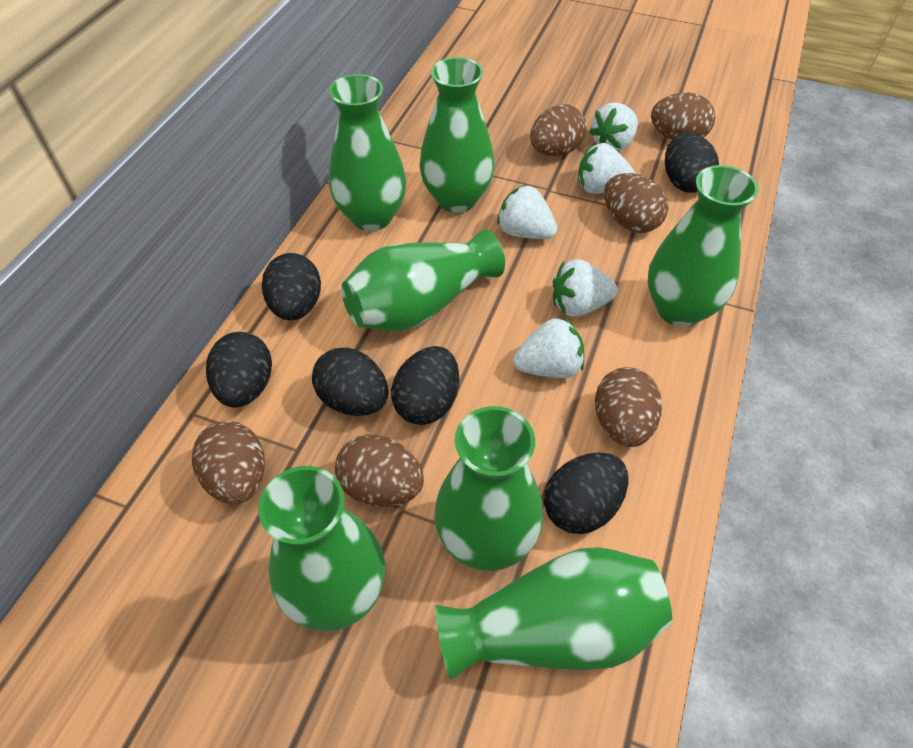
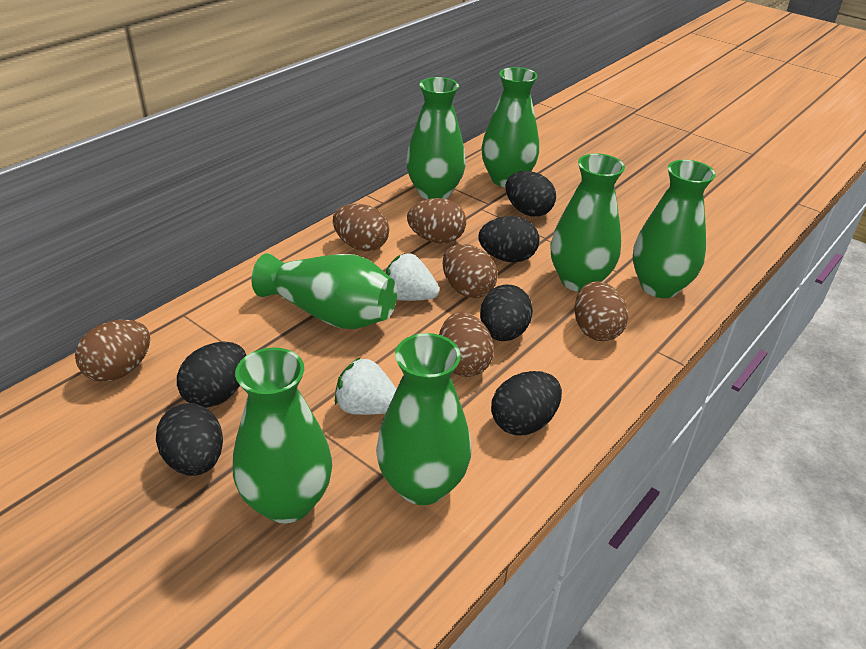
white strawberry: 5 -> 2

